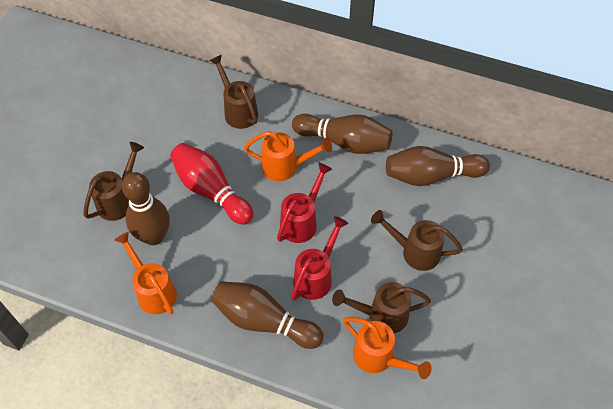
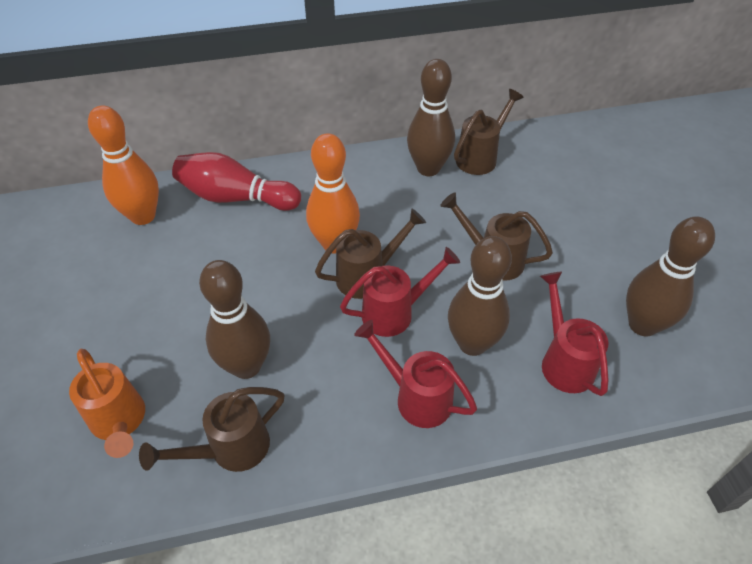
orange bowling pin: 0 -> 2
orange watering can: 3 -> 1
red watering can: 2 -> 3

